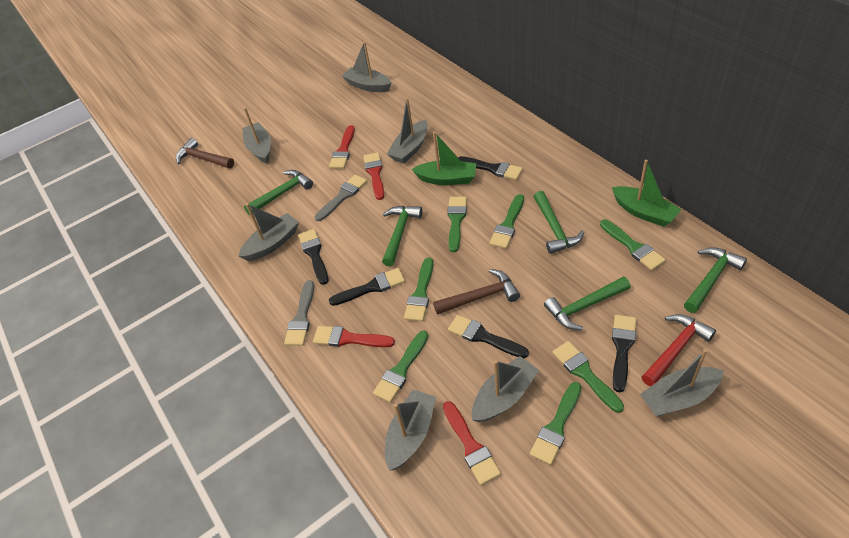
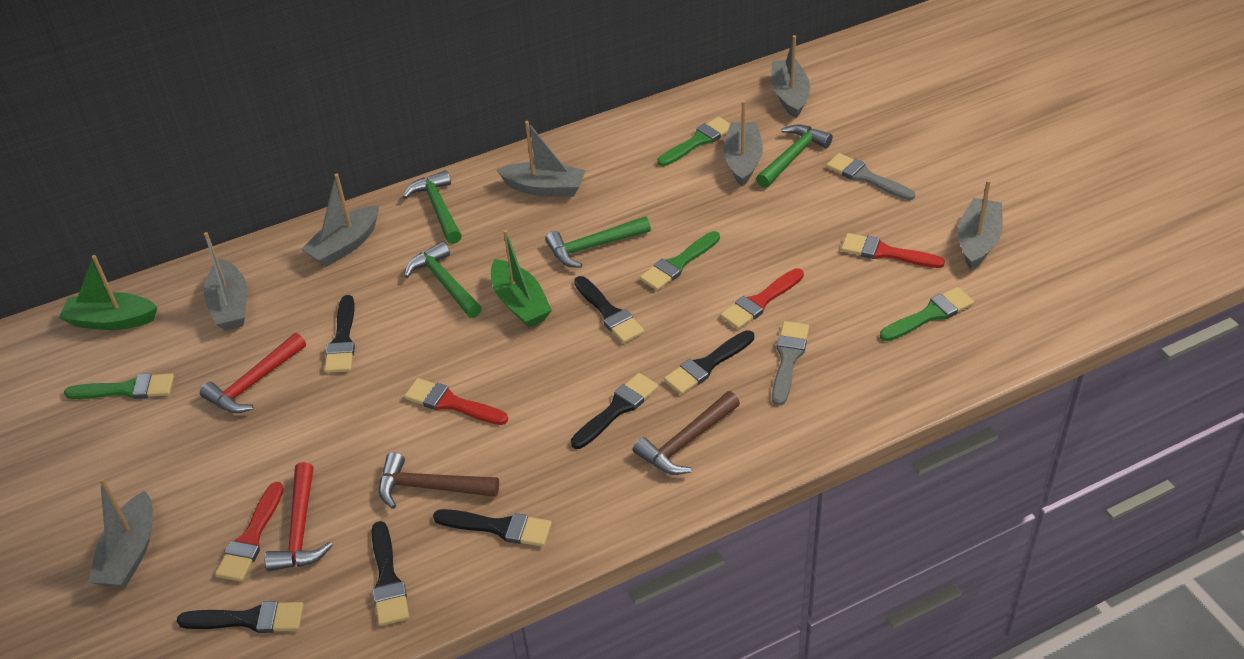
black brush: 5 -> 7
green brush: 7 -> 4
green hammer: 5 -> 4
red hammer: 1 -> 2

